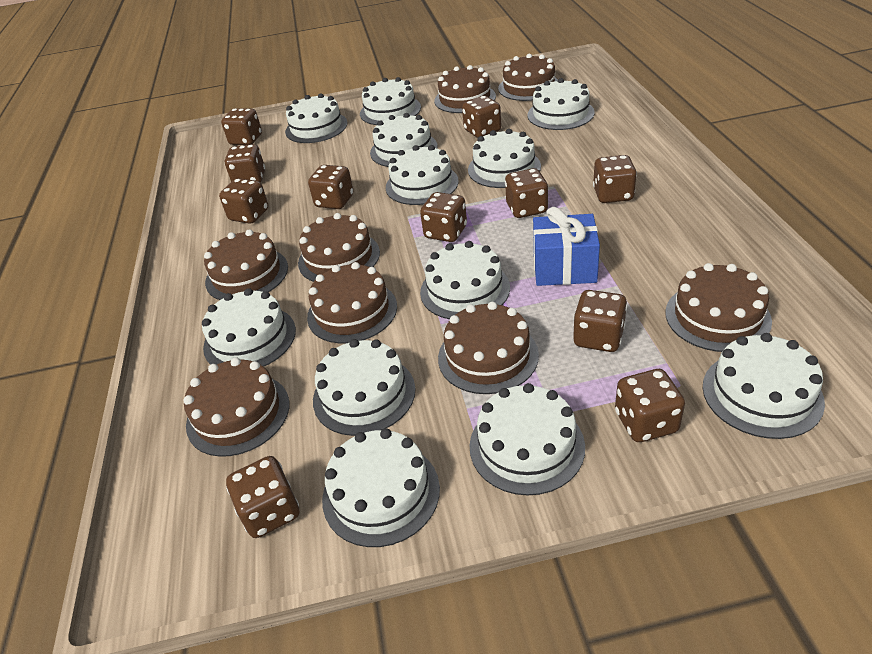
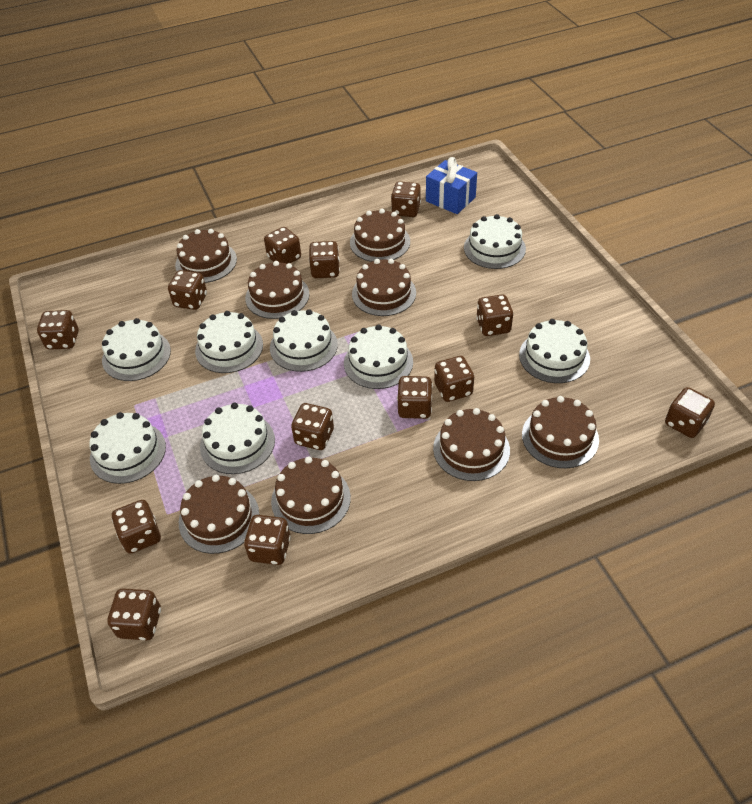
brown dice: 11 -> 13
white cake: 12 -> 8

